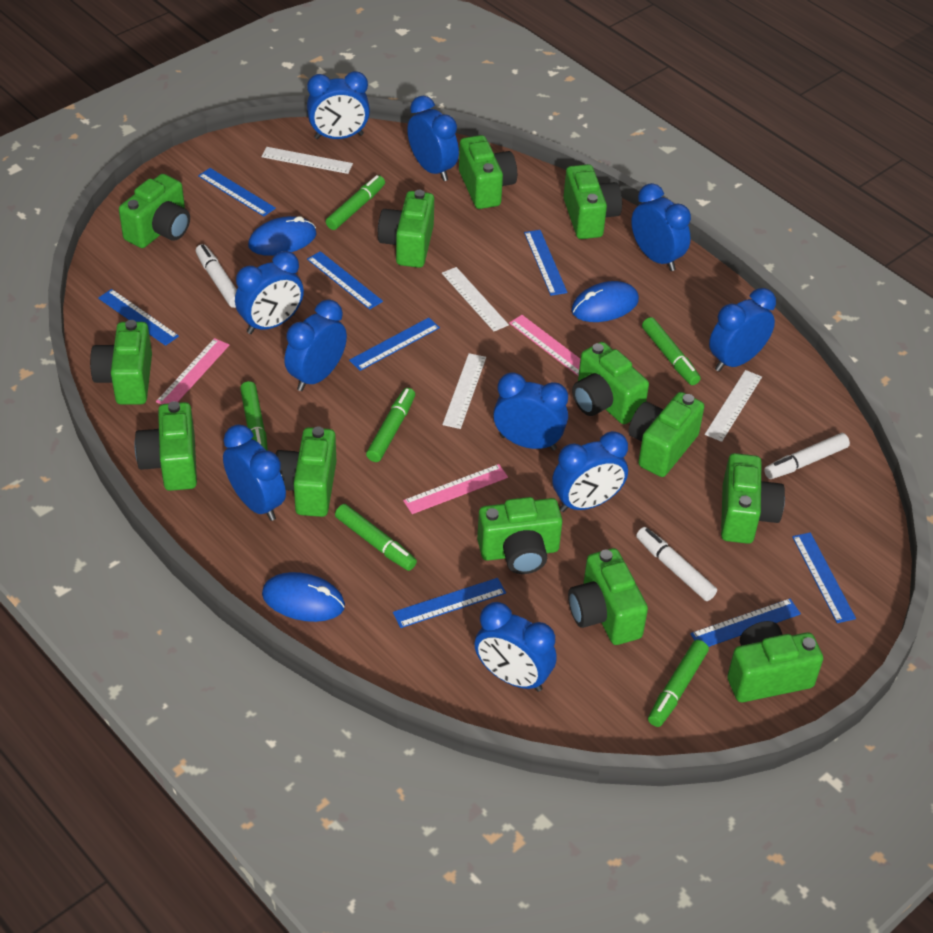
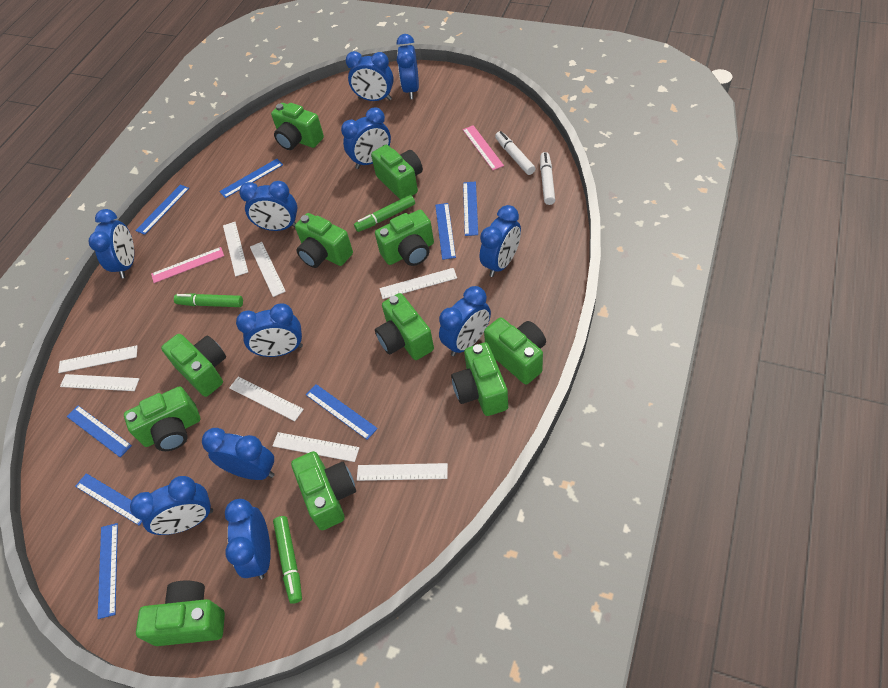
blue clock: 10 -> 11
blue mouse: 3 -> 0
green camera: 13 -> 11
green marker: 6 -> 3
pink ruler: 3 -> 2
white marker: 3 -> 2
white ruler: 4 -> 8

